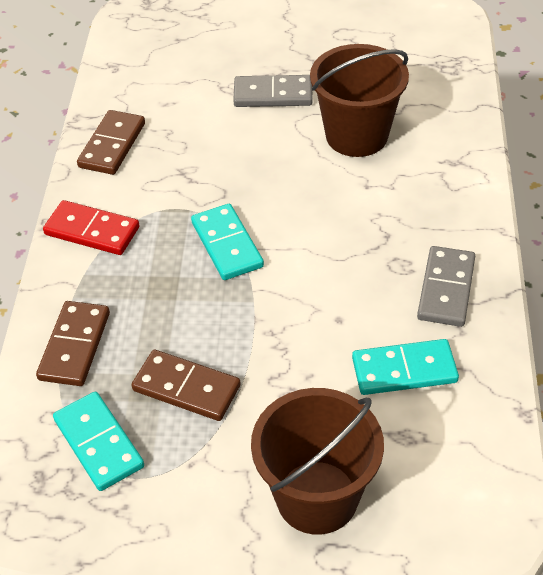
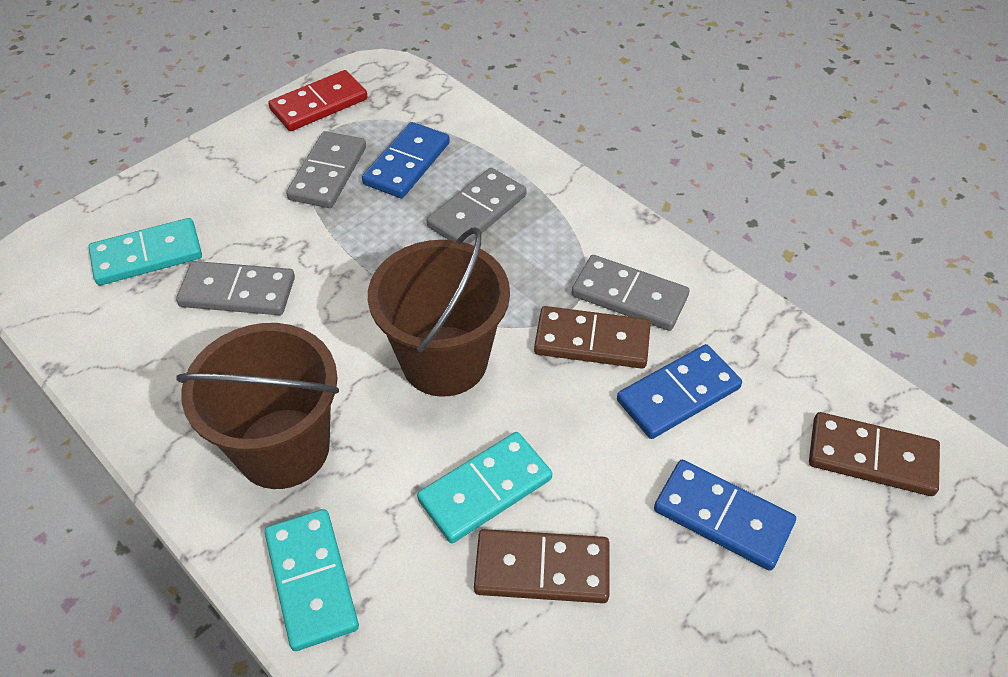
blue domino: 0 -> 3
grey domino: 2 -> 4

